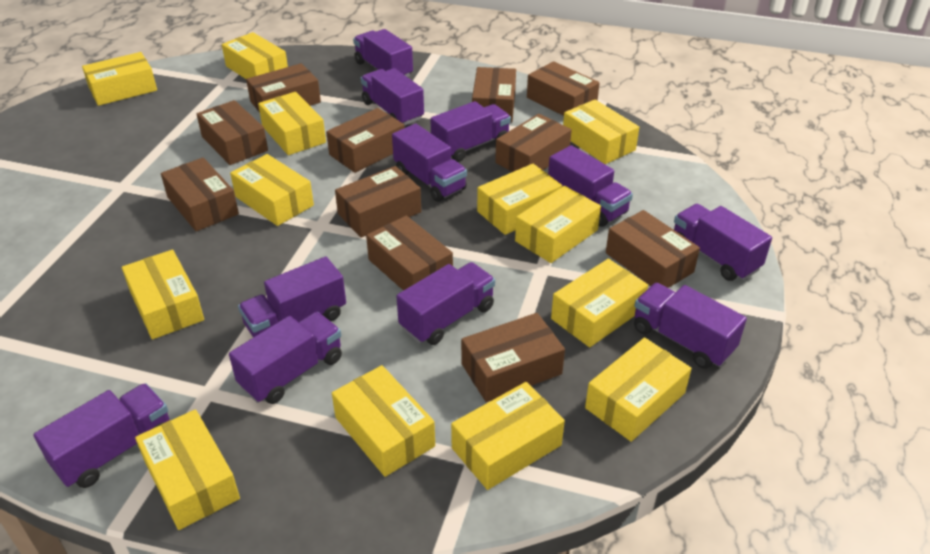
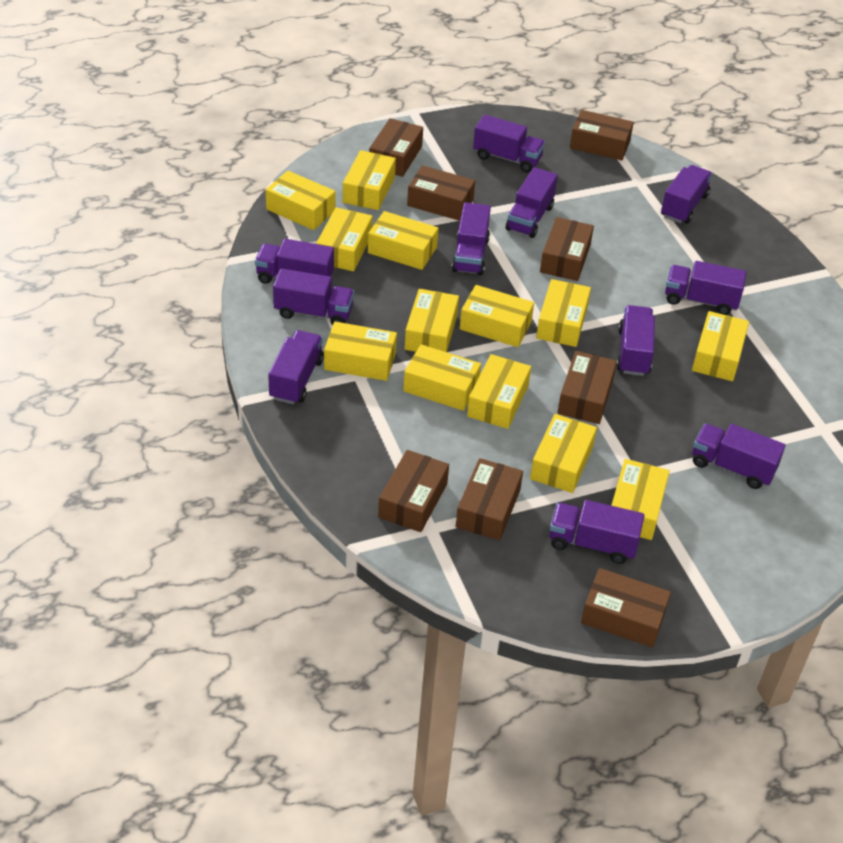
brown box: 11 -> 8

